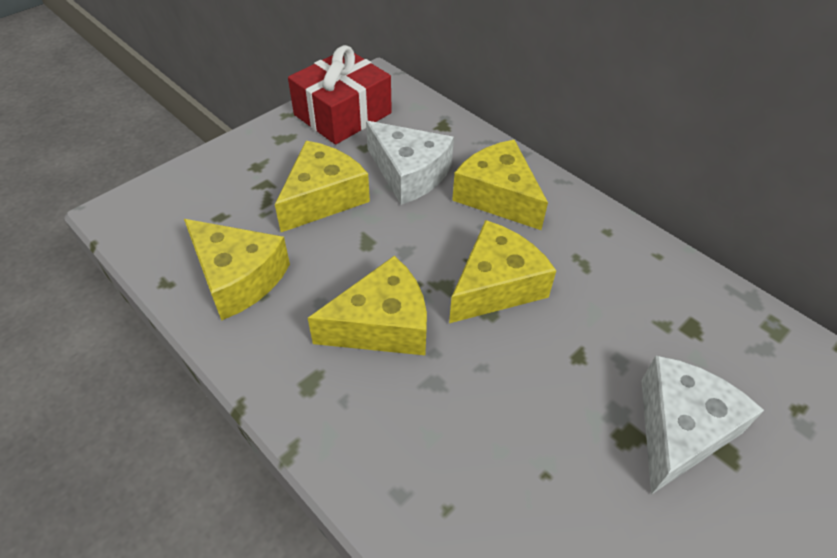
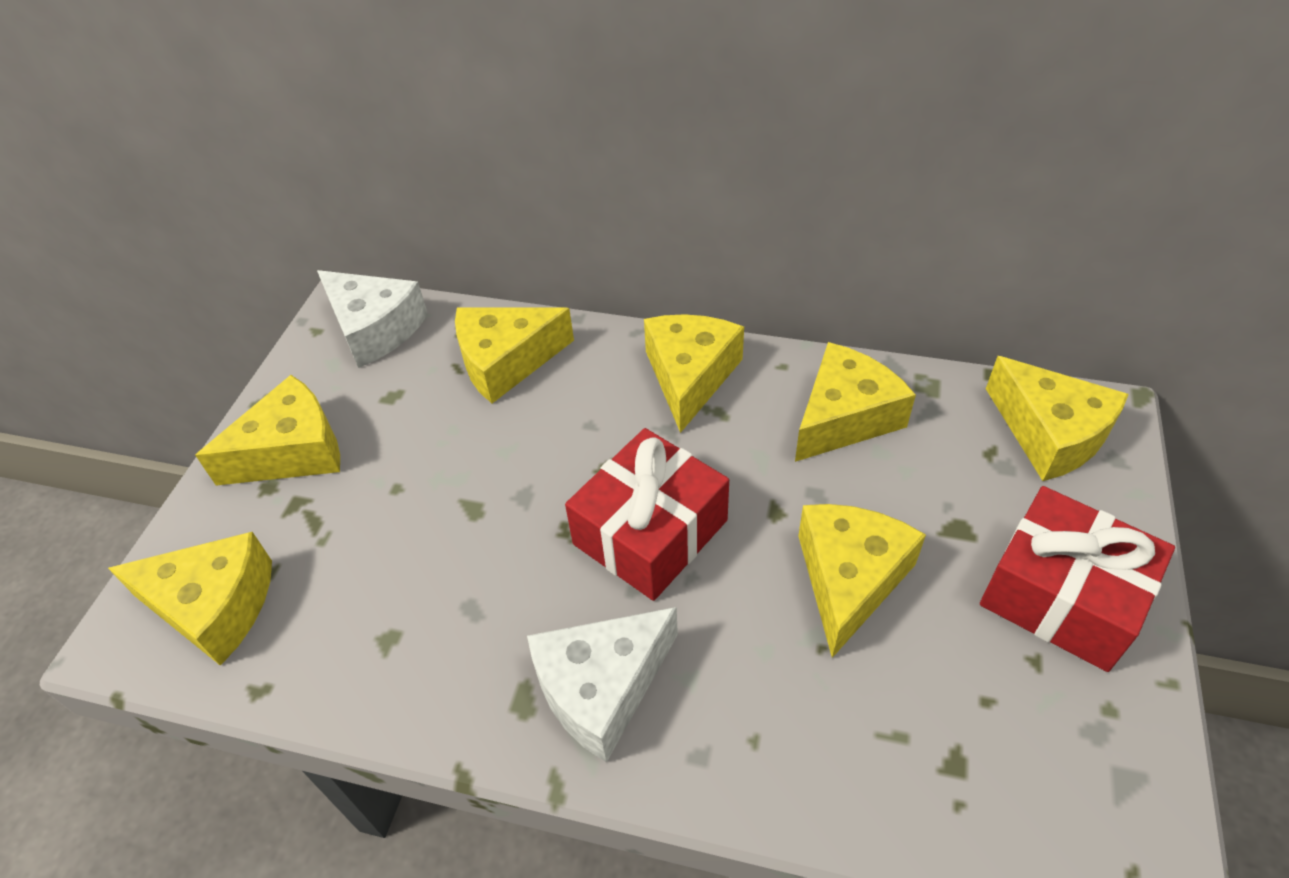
red gift: 1 -> 2
yellow cheese: 5 -> 7

